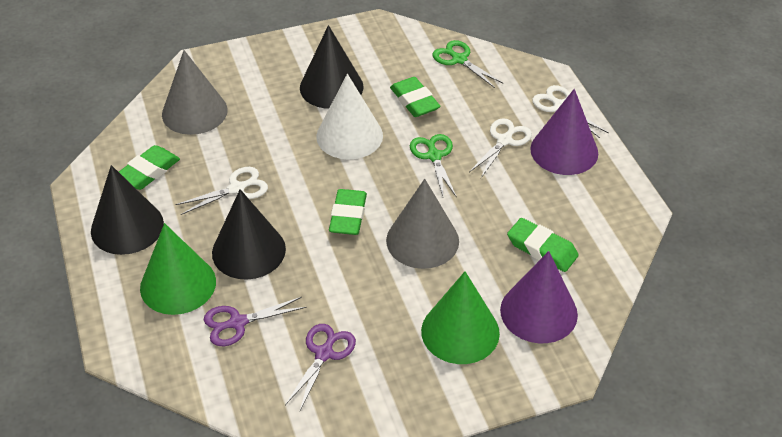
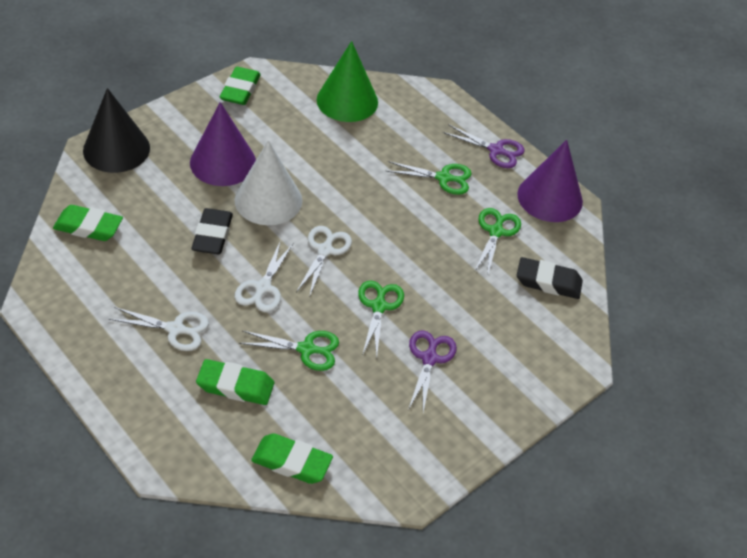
black cone: 3 -> 1
black eraser: 0 -> 2
green cone: 2 -> 1
green scissors: 2 -> 4
grey cone: 2 -> 0

